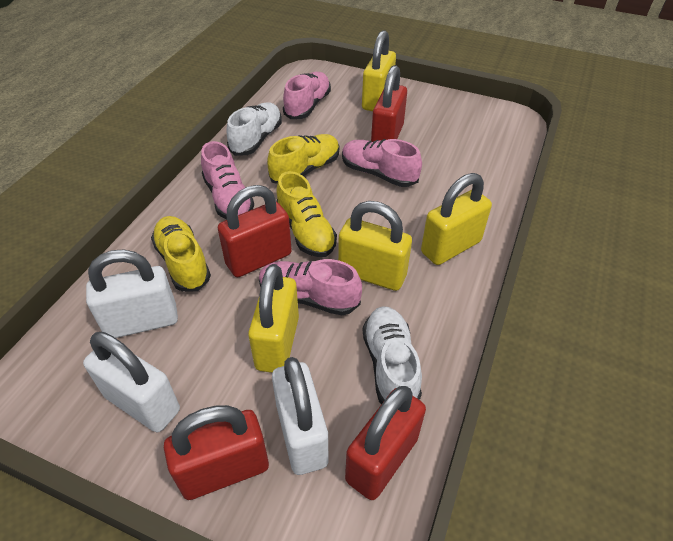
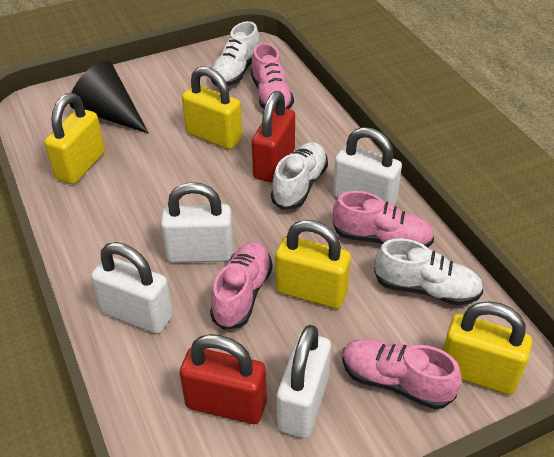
black cone: 0 -> 1
red padlock: 4 -> 2
white padlock: 3 -> 4
white shoe: 2 -> 3
yellow shoe: 3 -> 0

